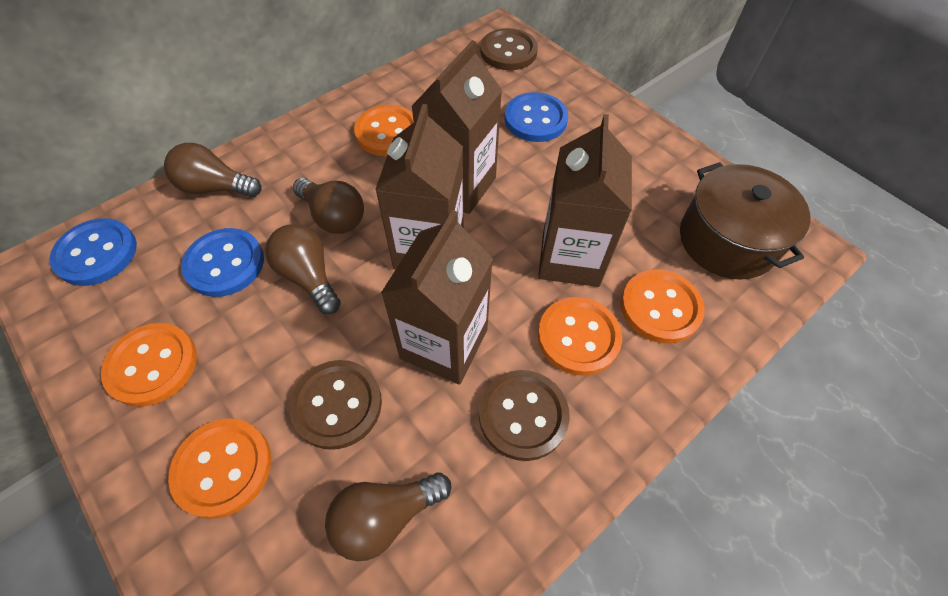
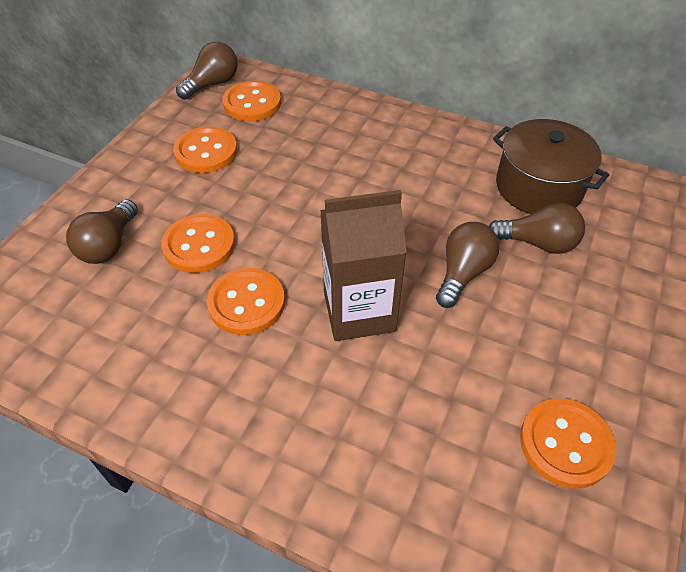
blue button: 3 -> 0
brown button: 3 -> 0
brown carton: 4 -> 1

